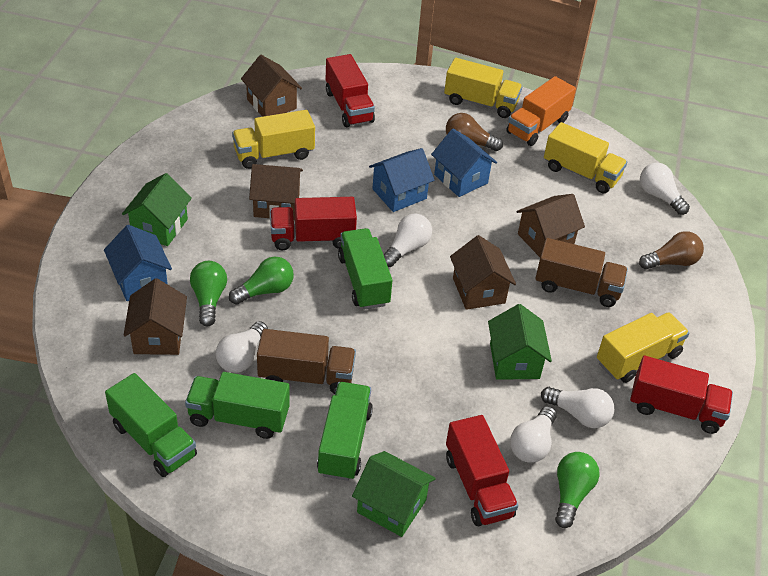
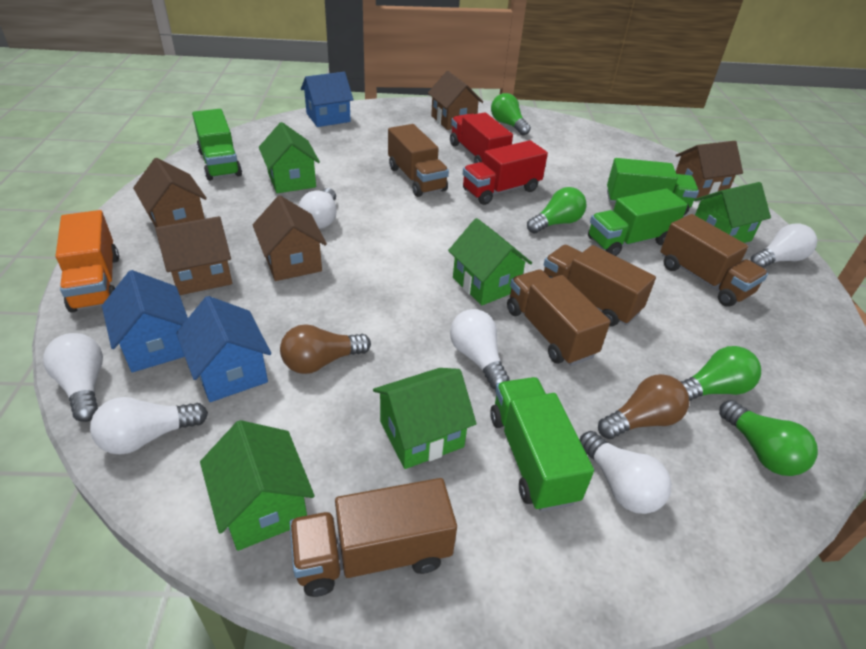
brown truck: 2 -> 5
green house: 3 -> 5
green light bulb: 3 -> 4
red truck: 4 -> 2
white light bulb: 5 -> 6
yellow truck: 4 -> 0

